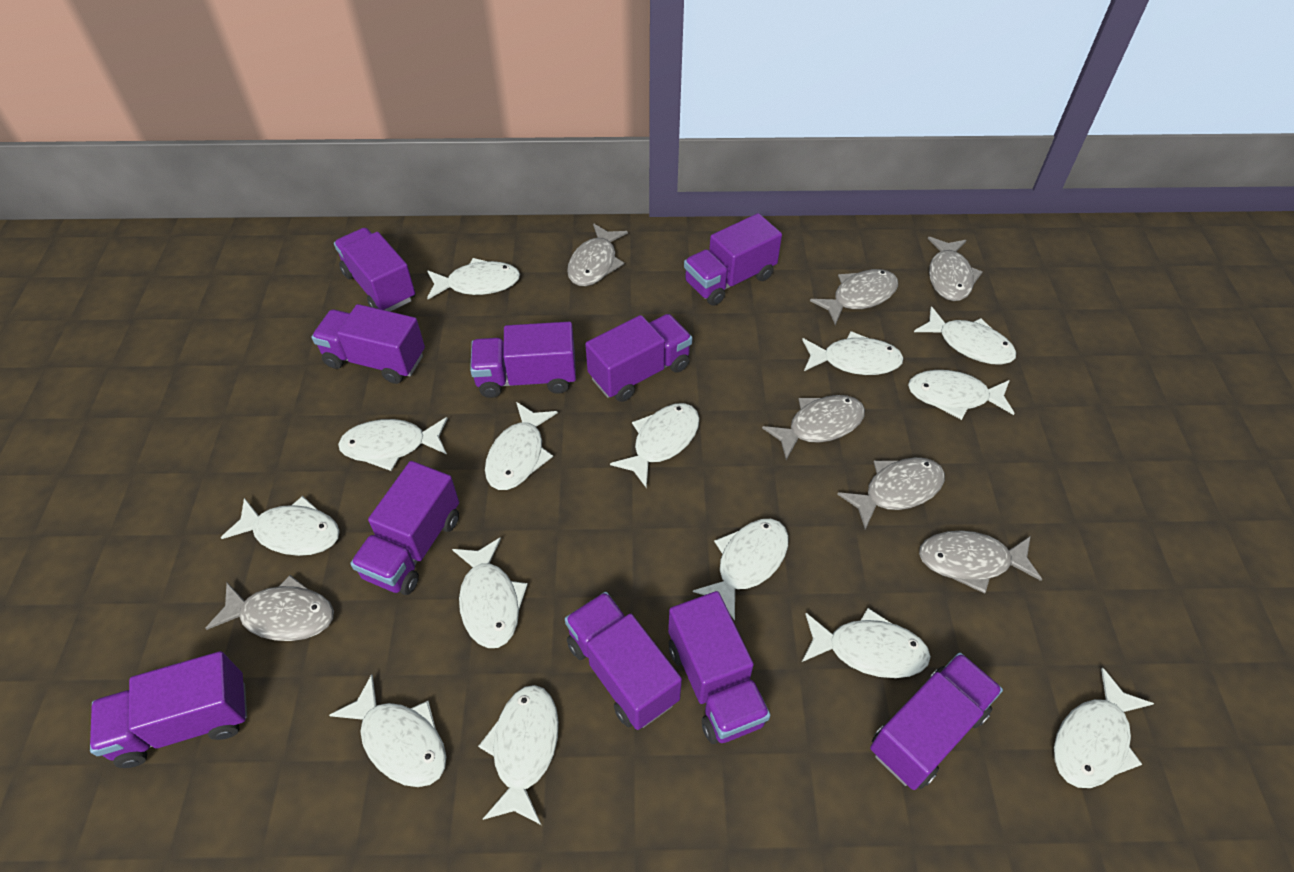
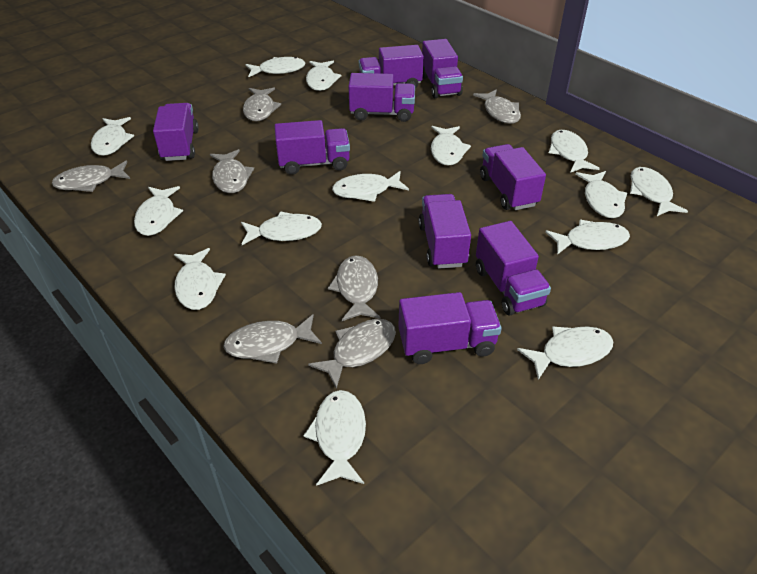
purple truck: 10 -> 9

